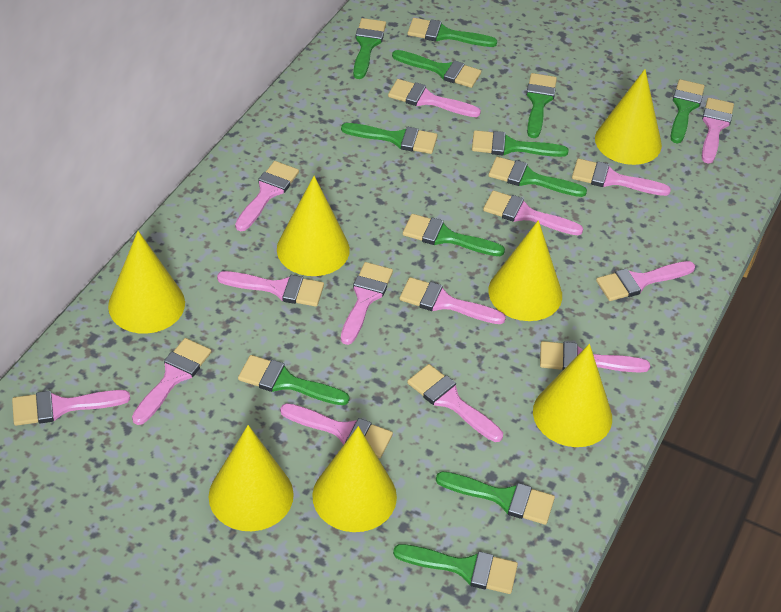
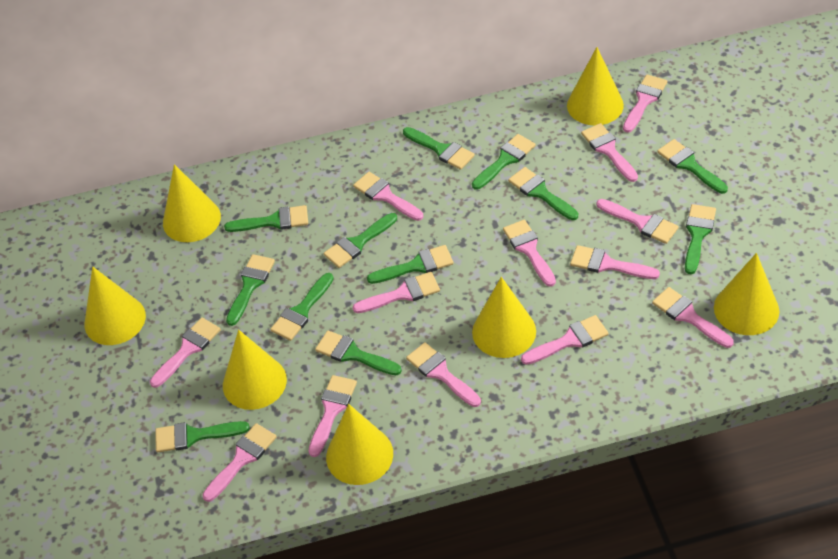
pink brush: 14 -> 13

